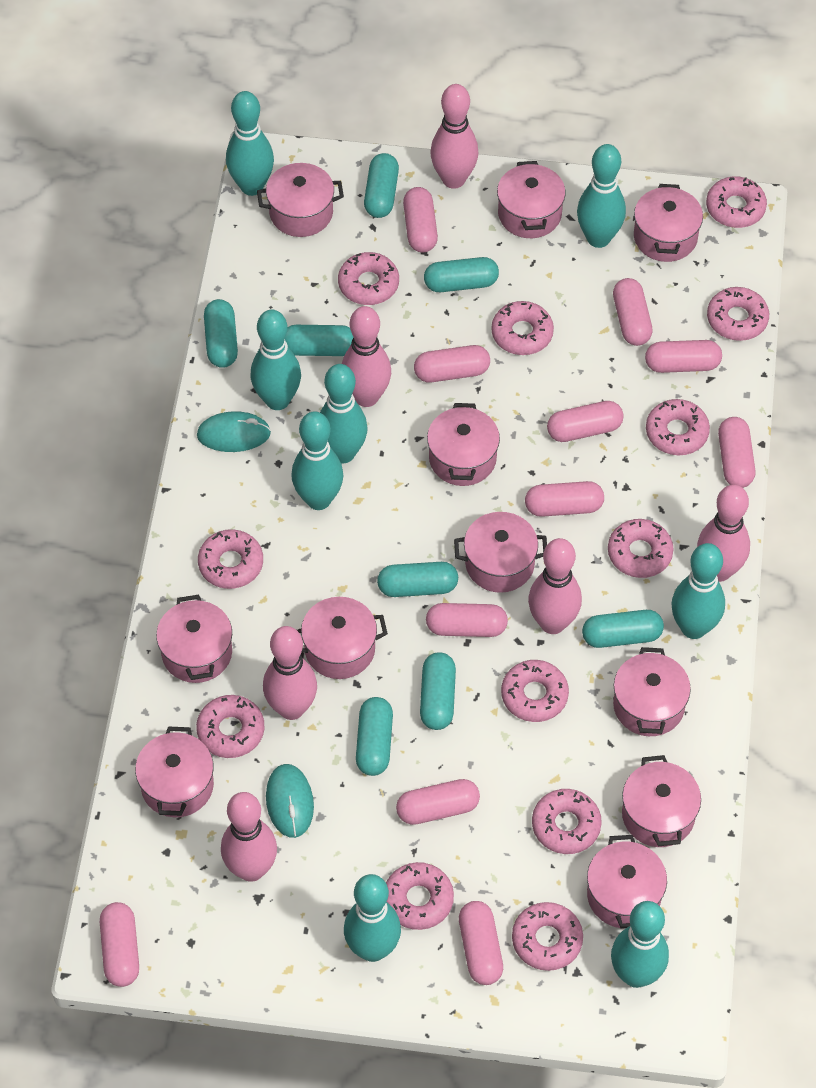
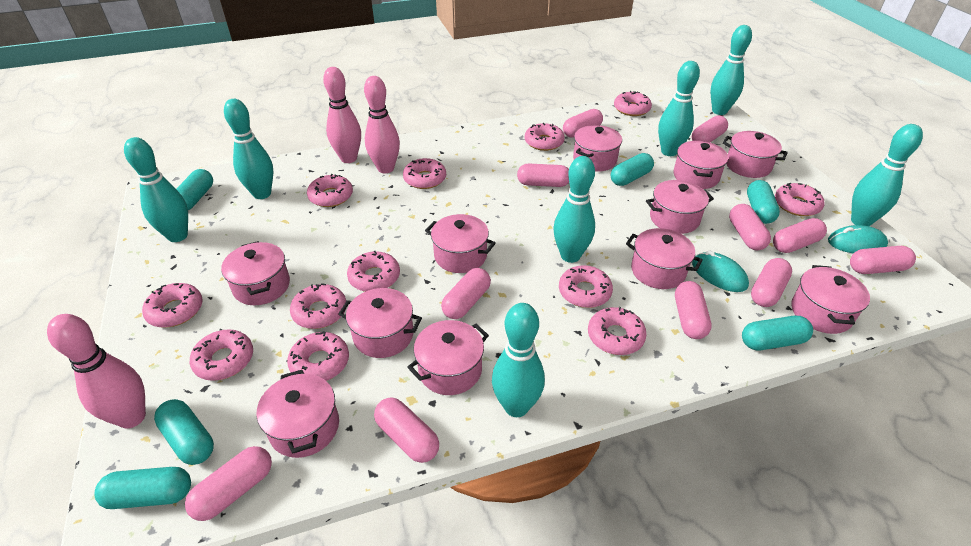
pink bowling pin: 6 -> 3
turquoise bowling pin: 8 -> 7
turquoise capsule: 8 -> 6

